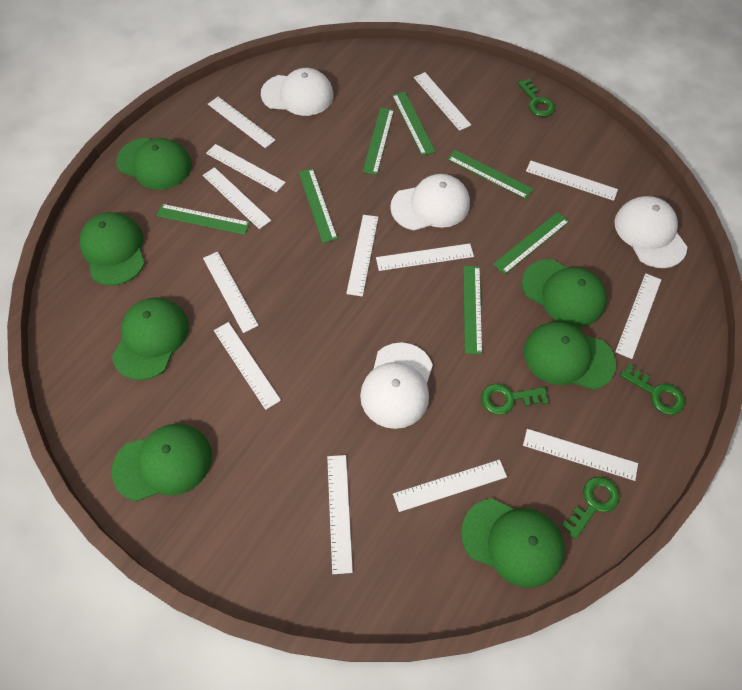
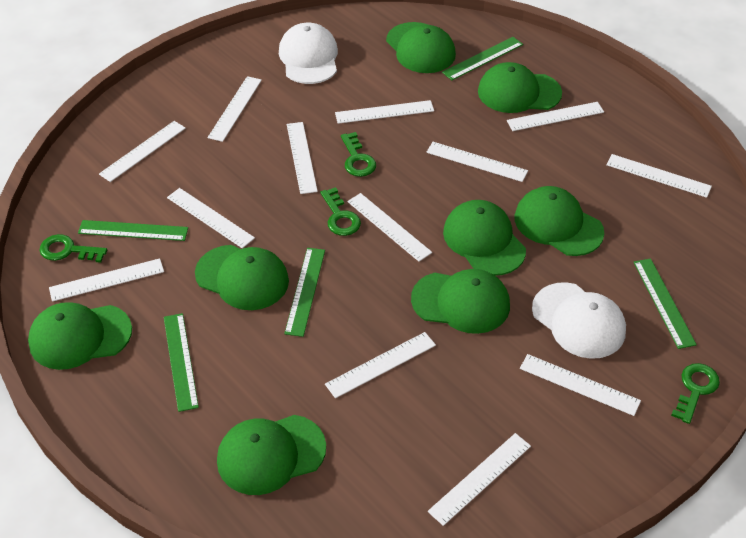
green cap: 7 -> 8
green ruler: 7 -> 5
white cap: 4 -> 2

